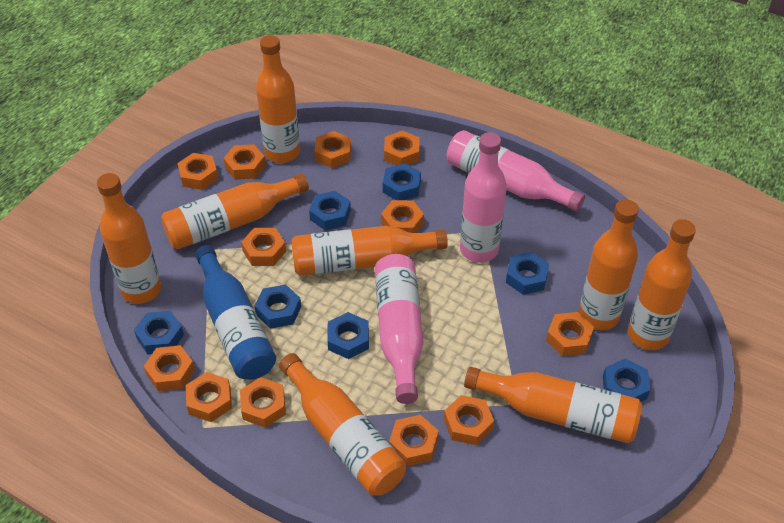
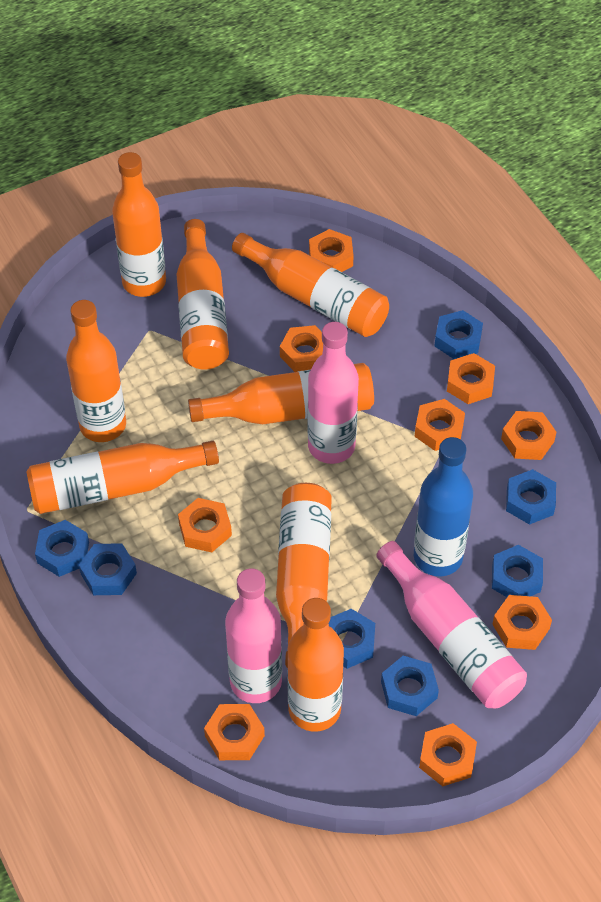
orange nut: 12 -> 9

